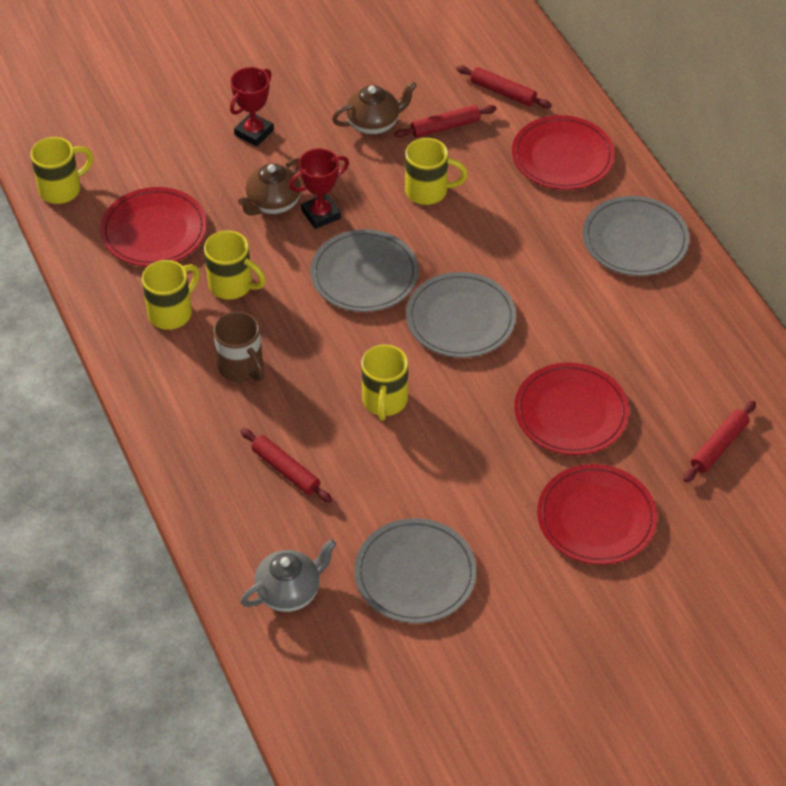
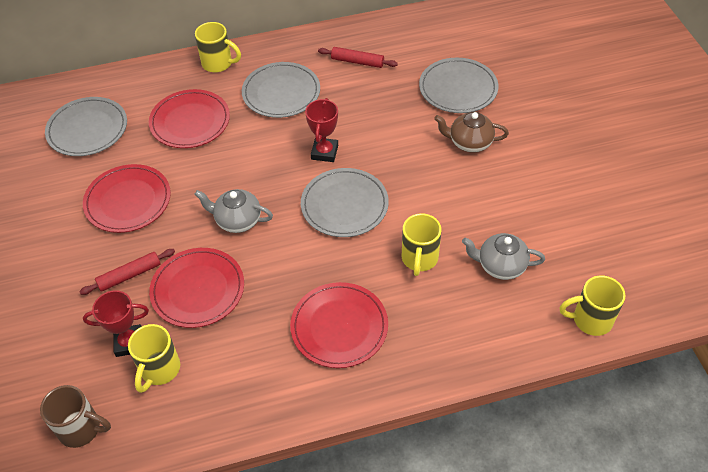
brown teapot: 2 -> 1
grey teapot: 1 -> 2
red rolling pin: 4 -> 2
yellow mug: 5 -> 4

